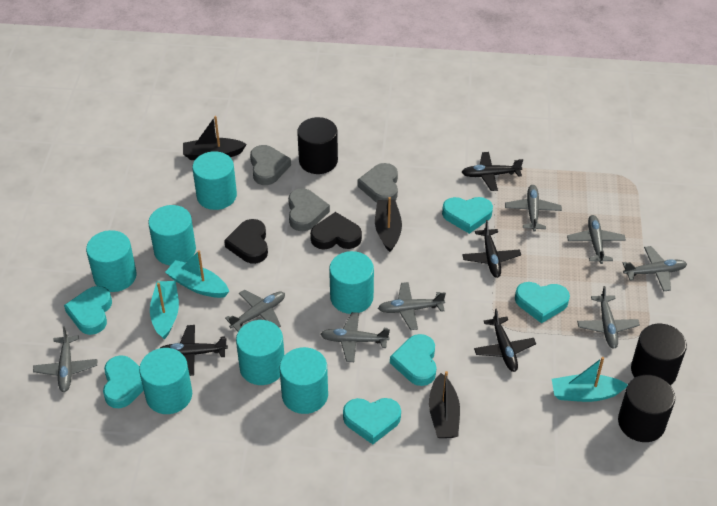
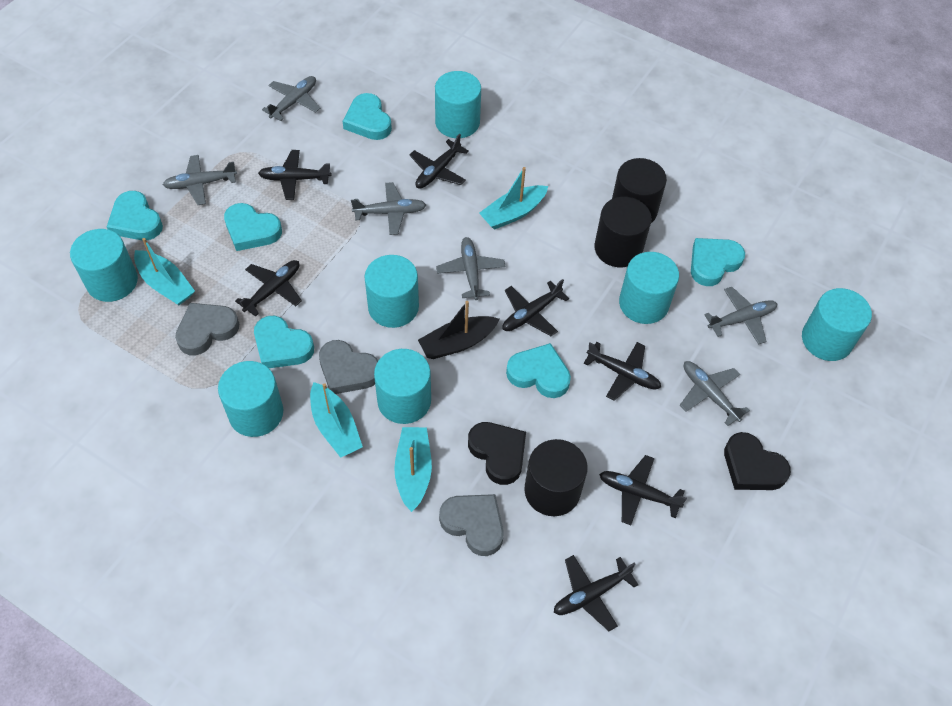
black boat: 3 -> 1
black plane: 4 -> 7
grey plane: 8 -> 6
turquoise boat: 3 -> 4

